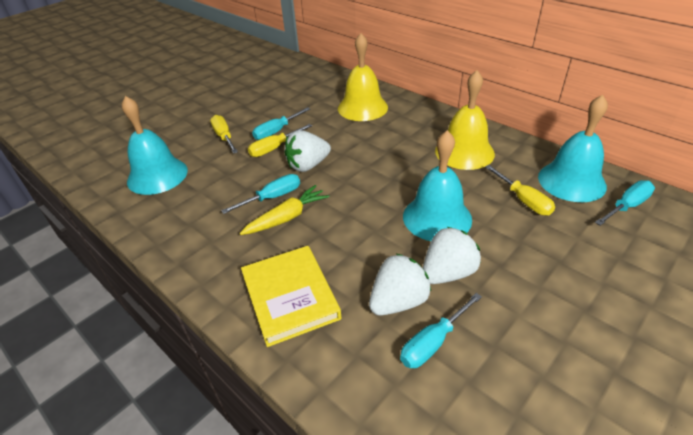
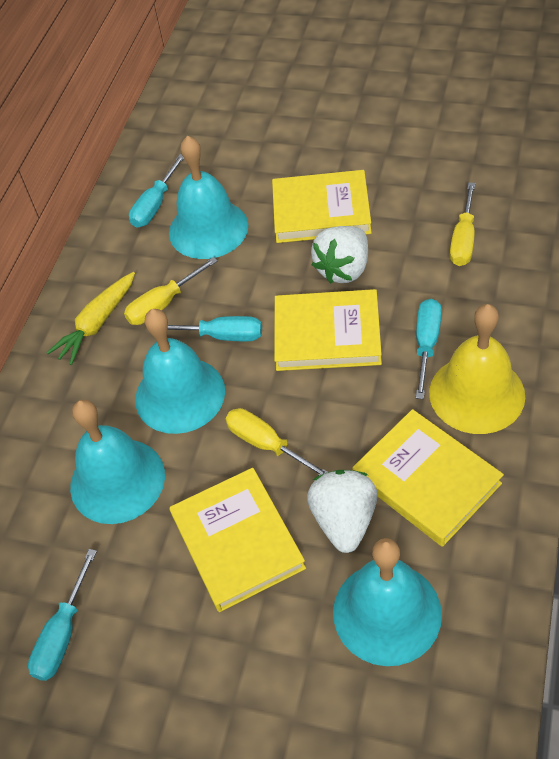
turquoise bell: 3 -> 4
white strawberry: 3 -> 2
yellow bell: 2 -> 1
yellow book: 1 -> 4

